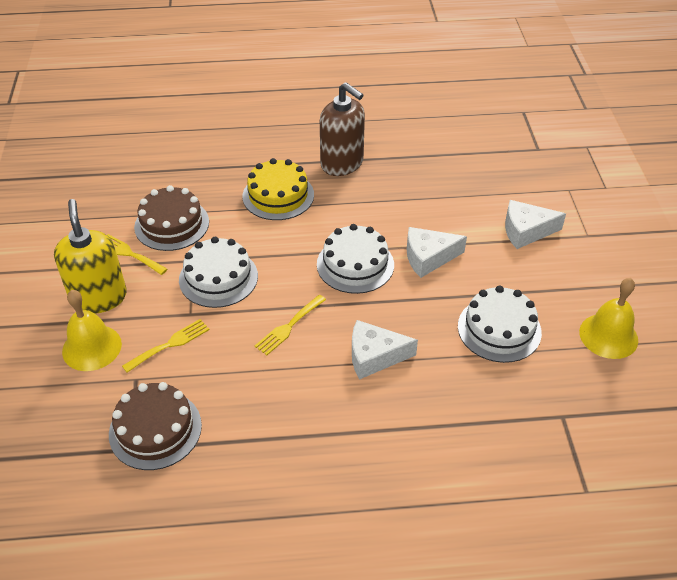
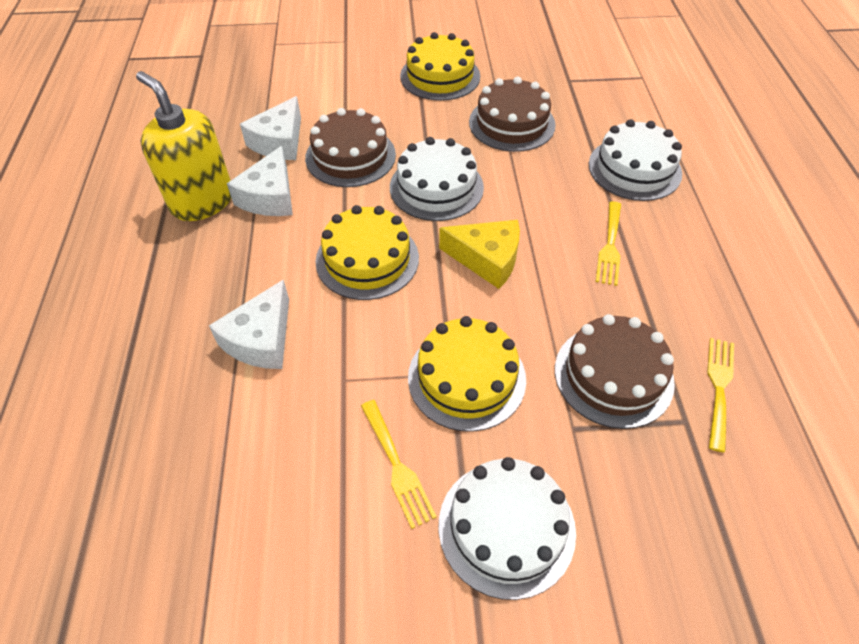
brown cake: 2 -> 3
brown soap dispenser: 1 -> 0
yellow bell: 2 -> 0
yellow cake: 1 -> 3
yellow cheese: 0 -> 1

